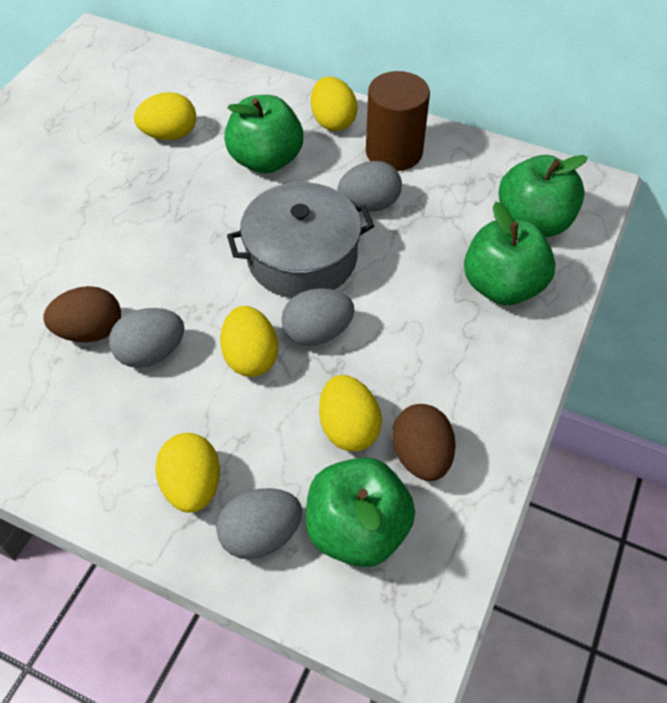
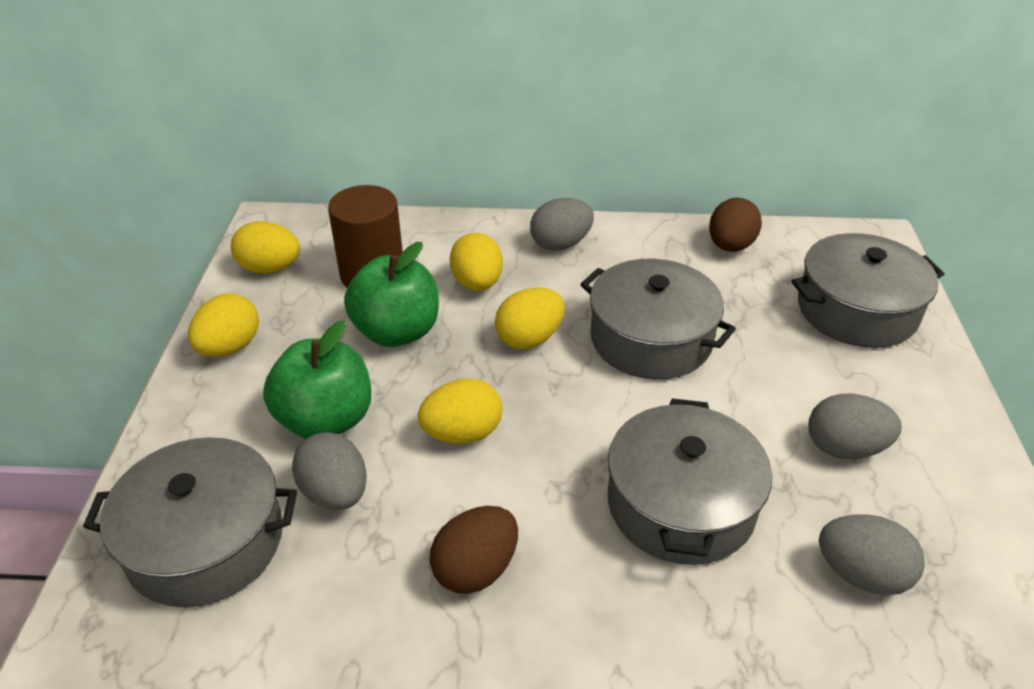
green apple: 4 -> 2
grey pot: 1 -> 4

